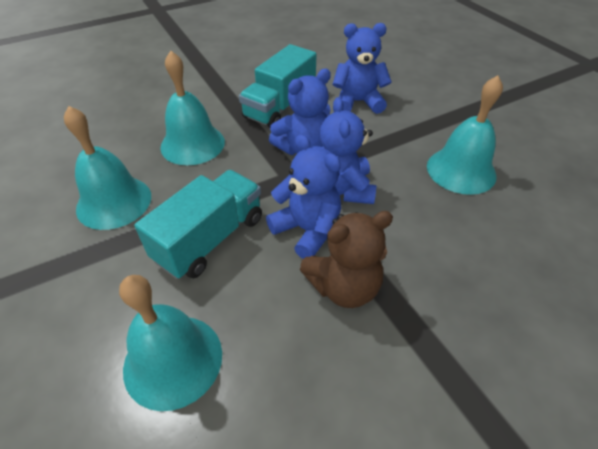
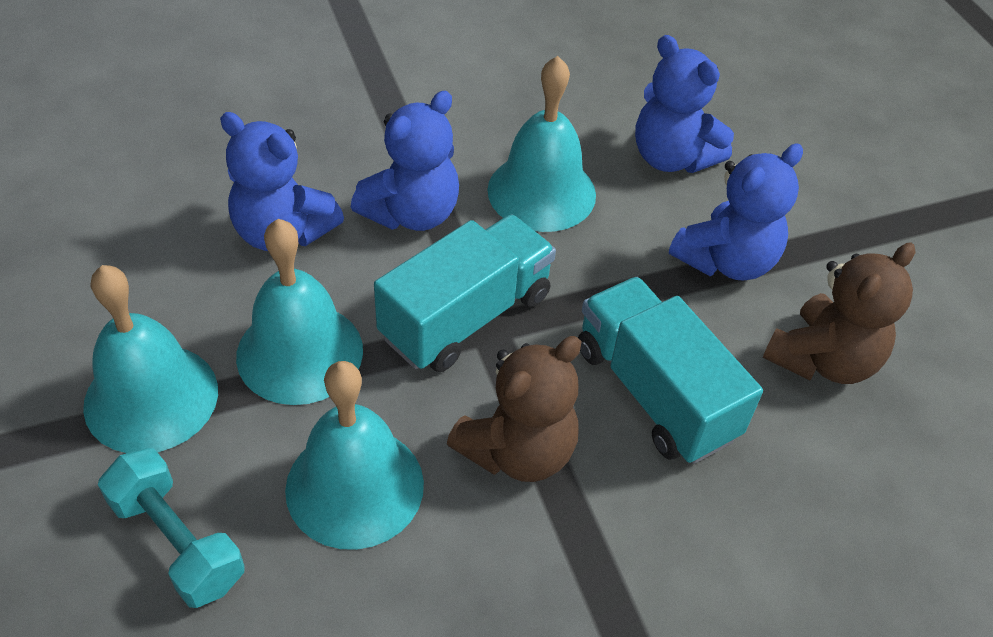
brown teddy bear: 1 -> 2
turquoise dumbbell: 0 -> 1

